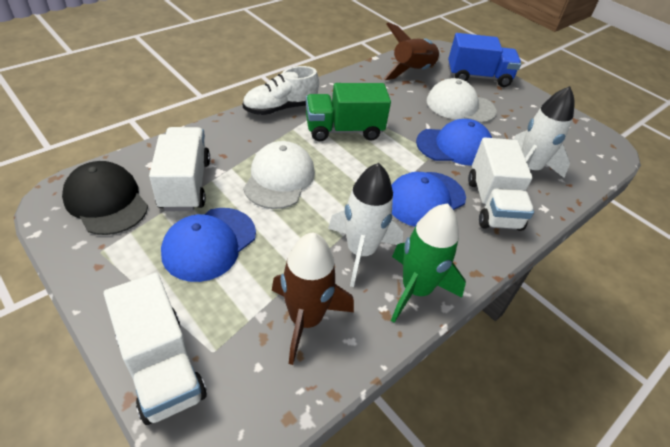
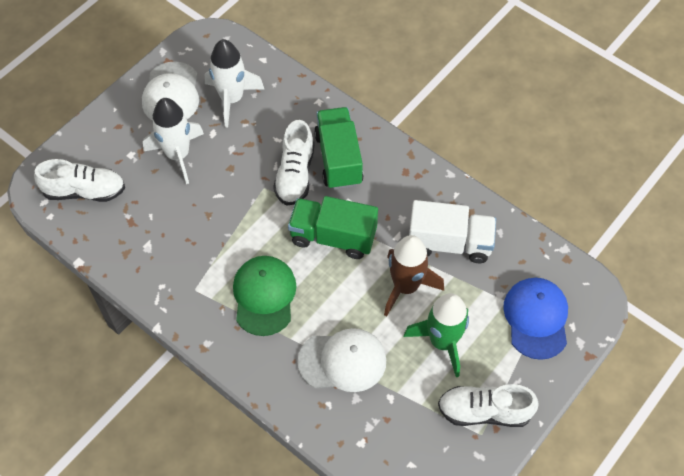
black cap: 1 -> 0
blue cap: 3 -> 1
blue truck: 1 -> 0
brown rocket: 2 -> 1
green cap: 0 -> 1
green truck: 1 -> 2
white shoe: 1 -> 3
white truck: 3 -> 1

